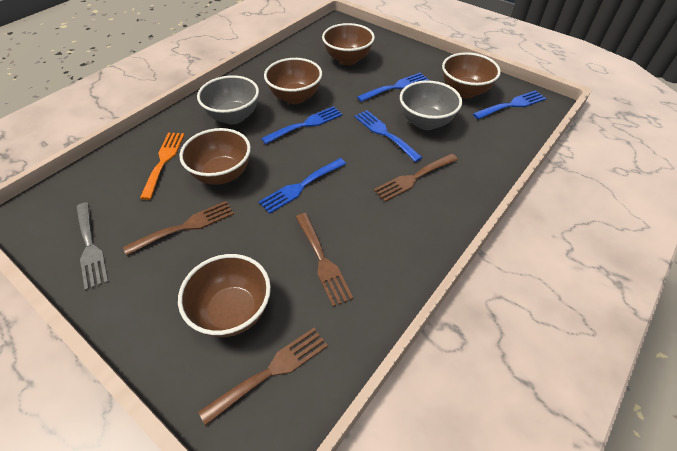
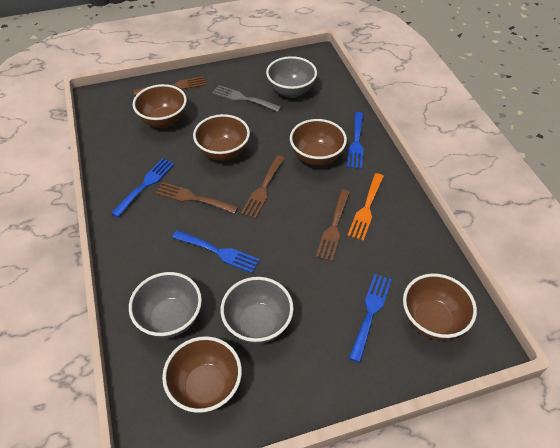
blue fork: 5 -> 4
grey bowl: 2 -> 3

